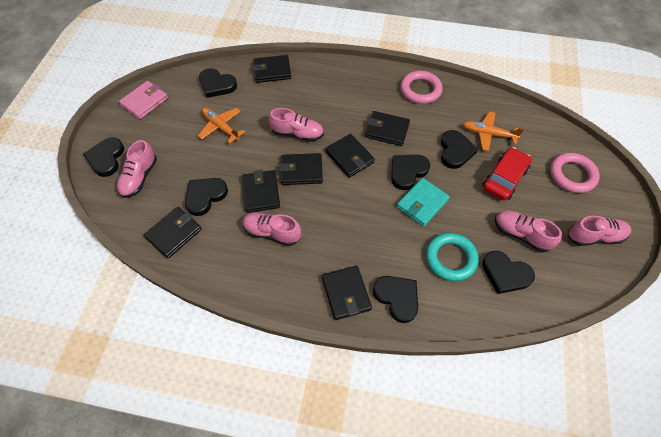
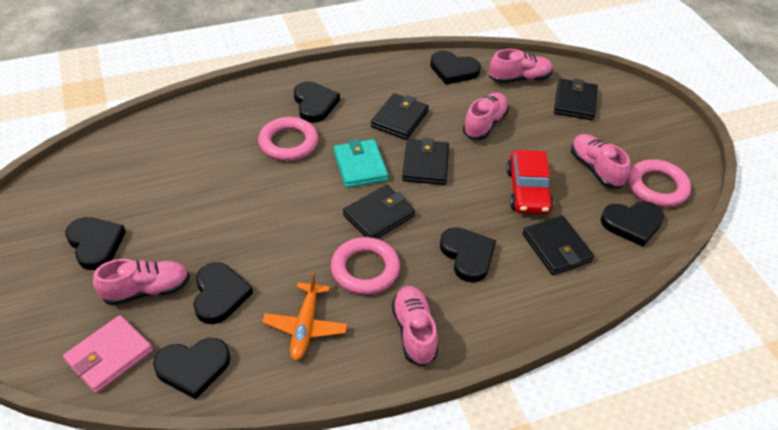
black wallet: 7 -> 5
orange plane: 2 -> 1
pink ring: 2 -> 3
turquoise ring: 1 -> 0

